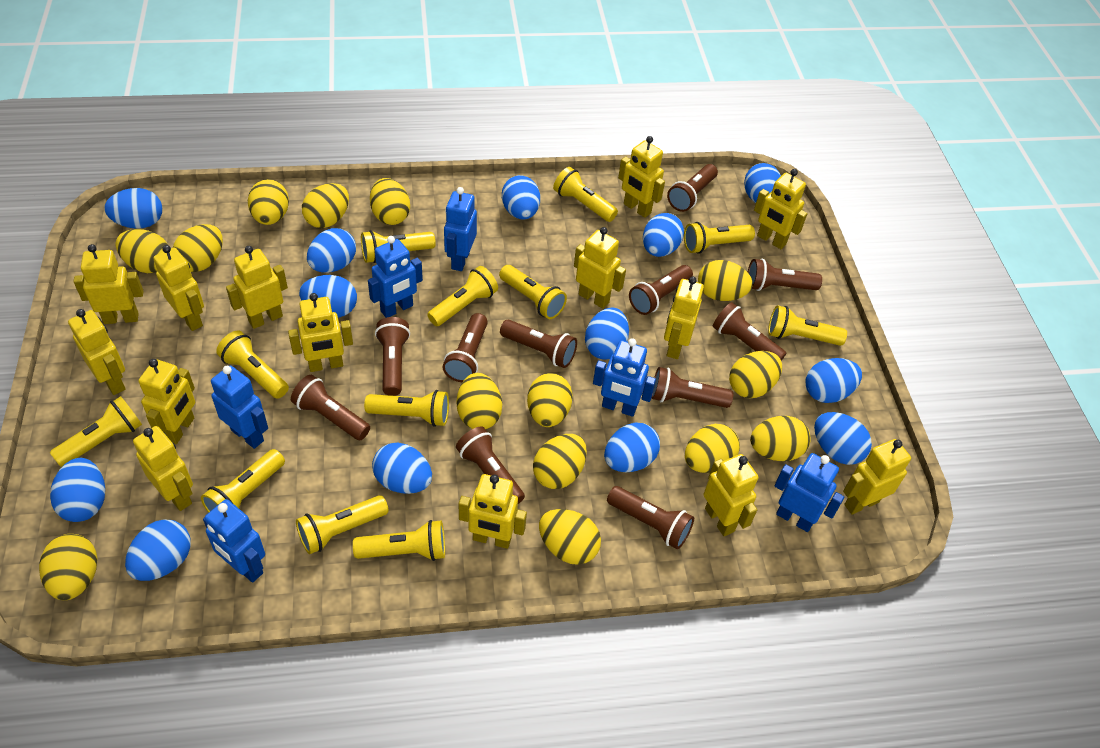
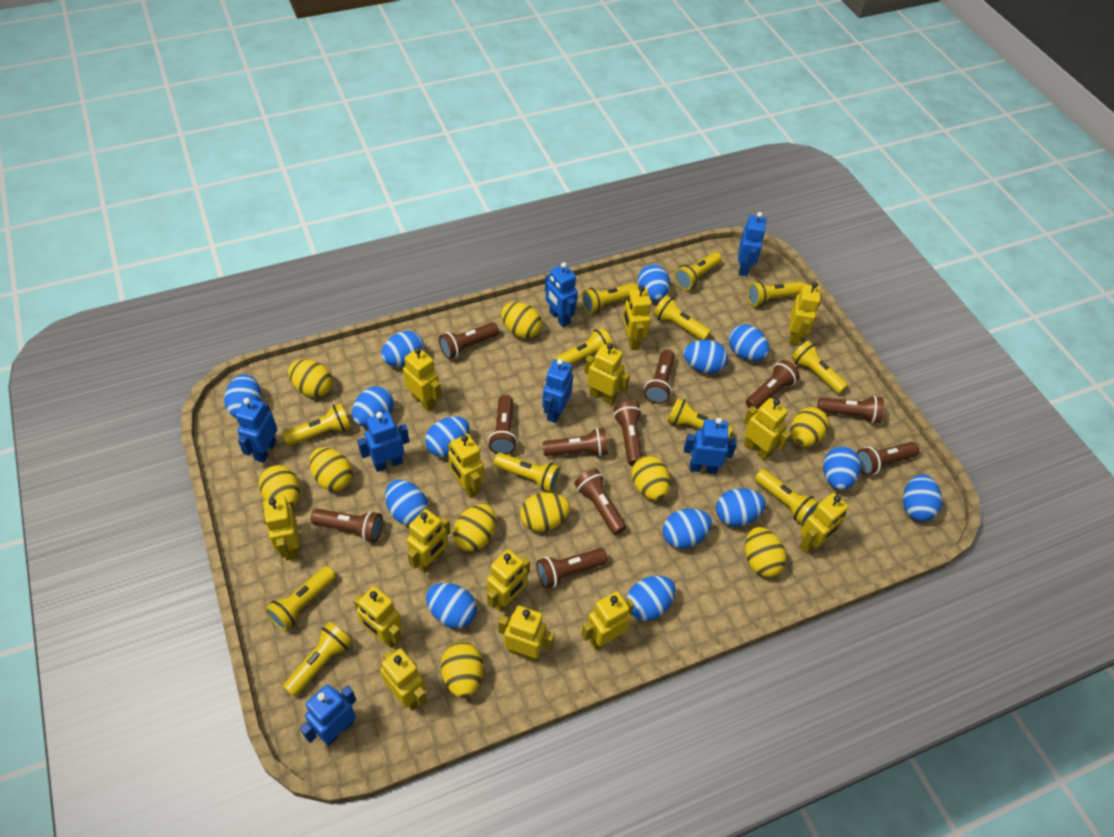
blue egg: 13 -> 14
blue robot: 6 -> 7
yellow egg: 14 -> 10

